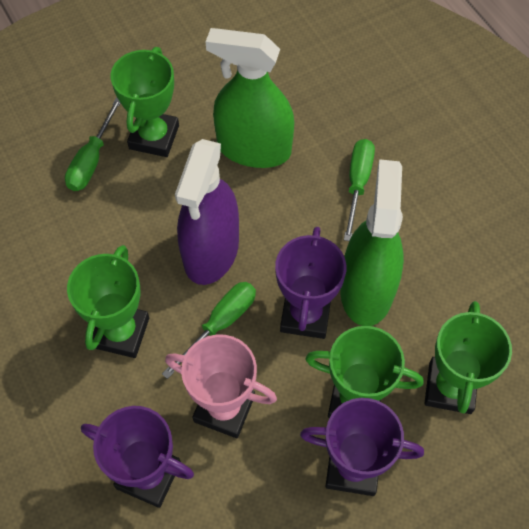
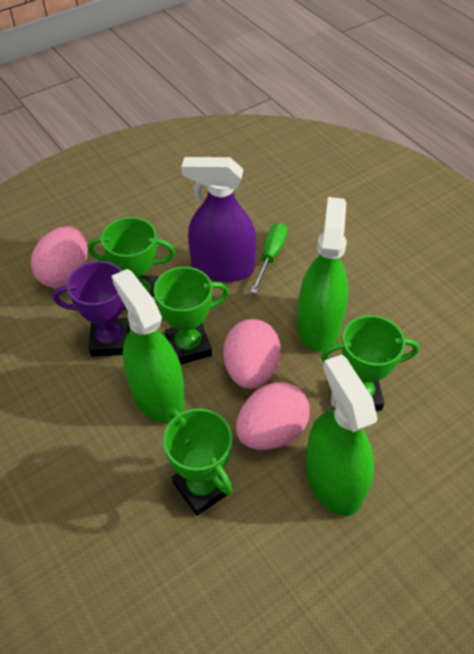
green screwdriver: 3 -> 1
green spray bottle: 2 -> 3
pink egg: 0 -> 3
pink trophy: 1 -> 0
purple trophy: 3 -> 1

